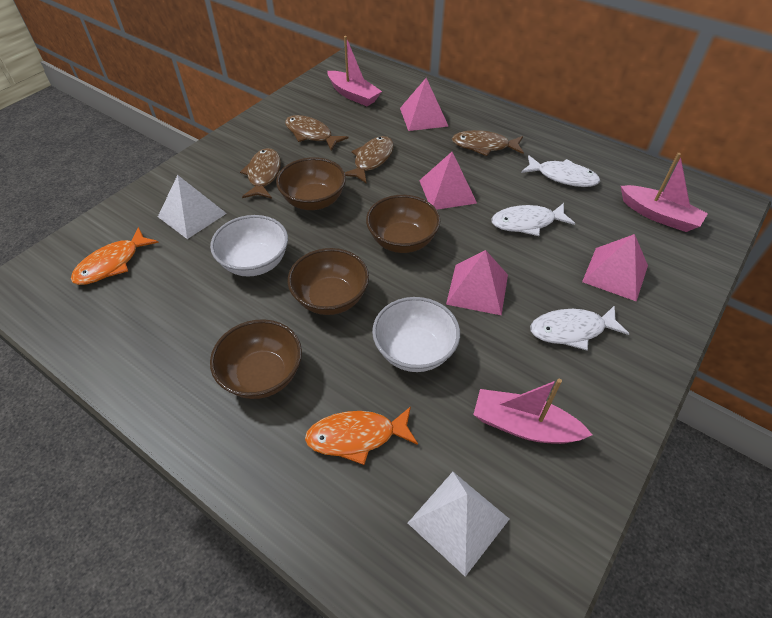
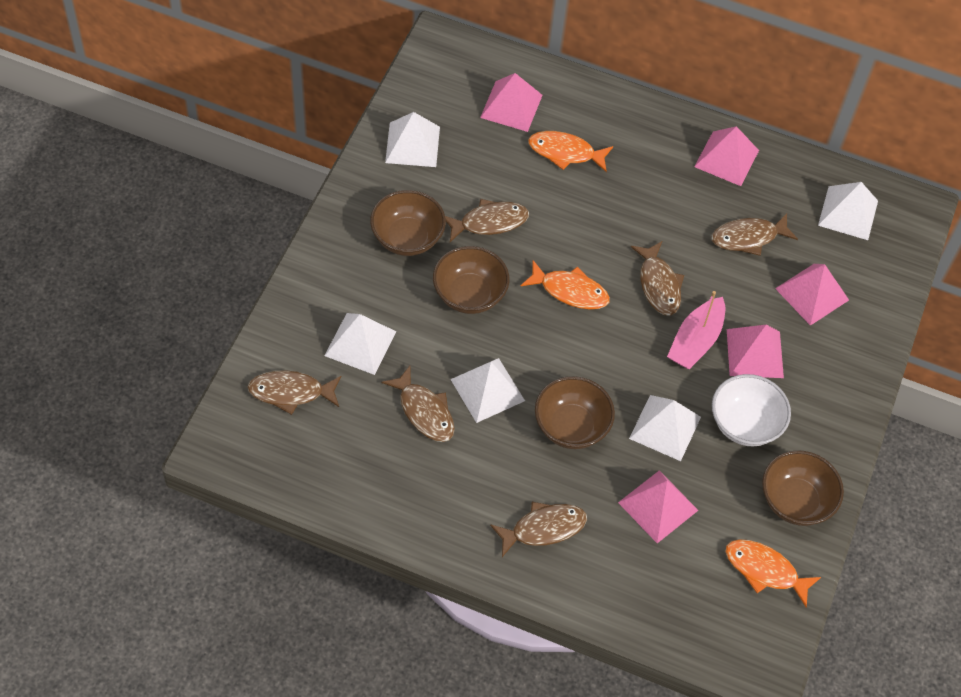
brown fish: 4 -> 6
orange fish: 2 -> 3
pink boat: 3 -> 1
pink pyramid: 4 -> 5
white bowl: 2 -> 1
white fish: 3 -> 0
white pyramid: 2 -> 5

